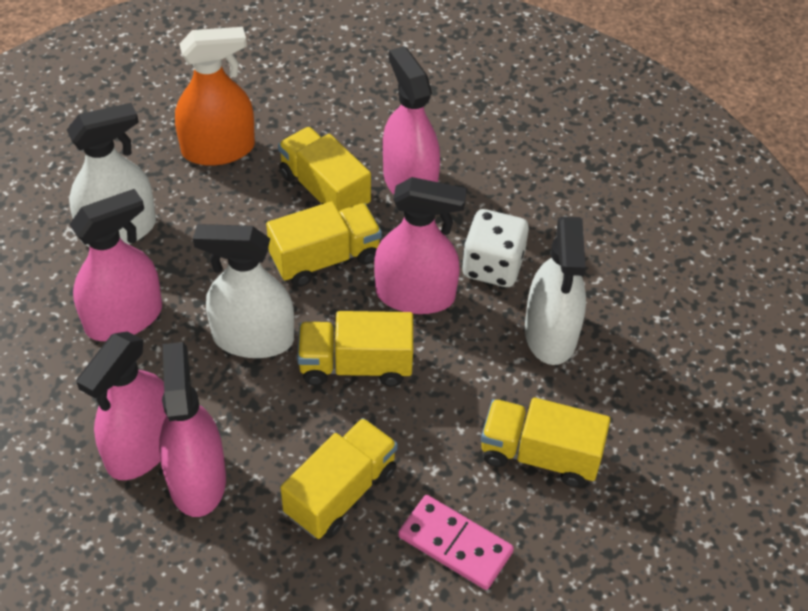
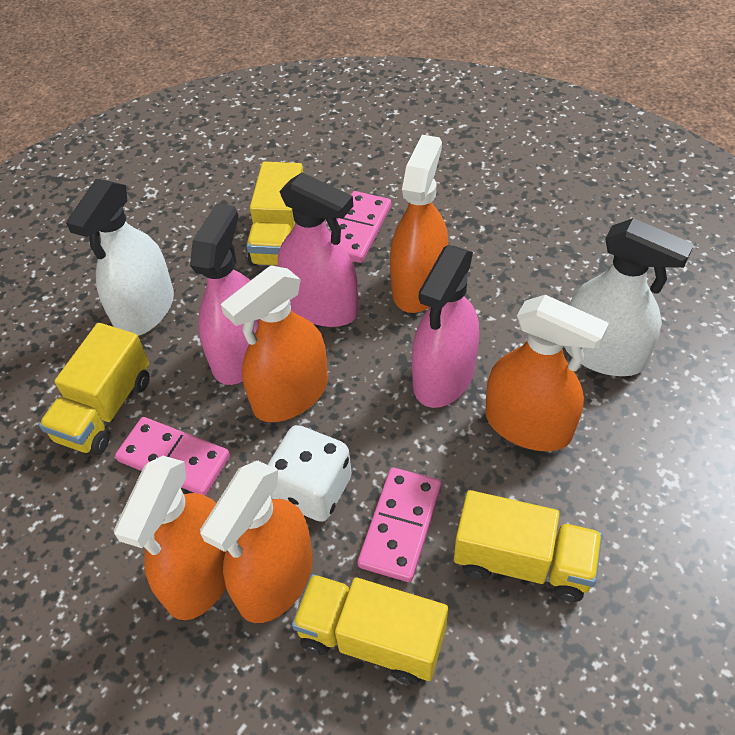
orange spray bottle: 1 -> 5
pink domino: 1 -> 3
pink spray bottle: 5 -> 3
white spray bottle: 3 -> 2
yellow truck: 5 -> 4

